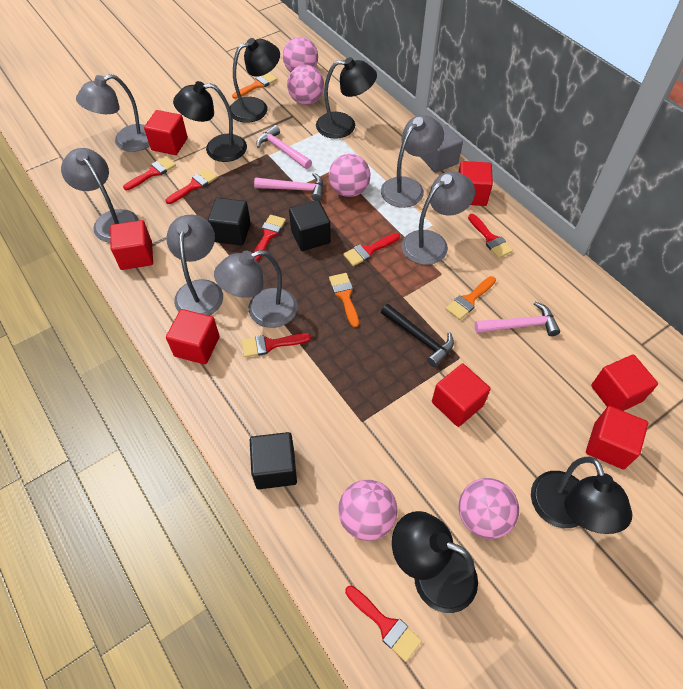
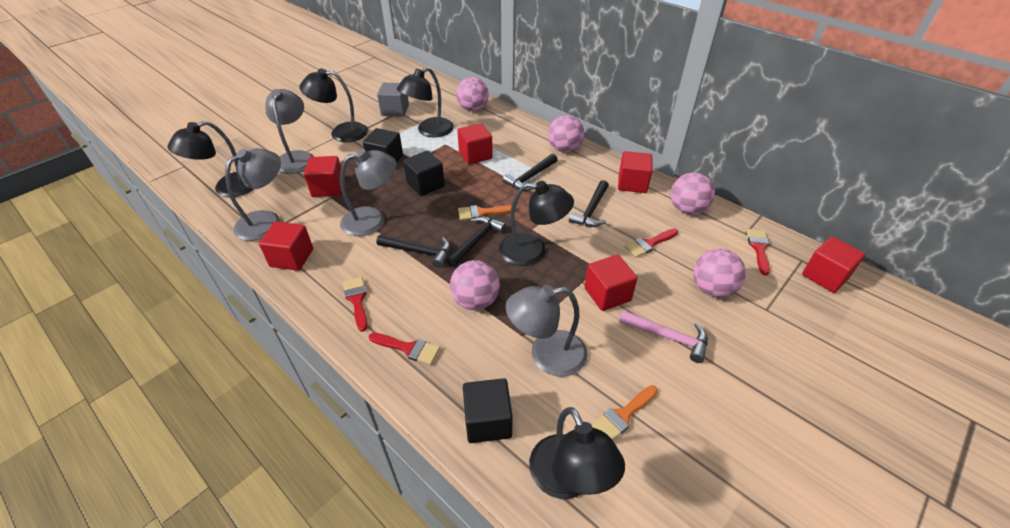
black hammer: 1 -> 4
grey lamp: 6 -> 4
orange brush: 3 -> 2
pink hammer: 3 -> 1
red brush: 7 -> 4
red cube: 7 -> 6

